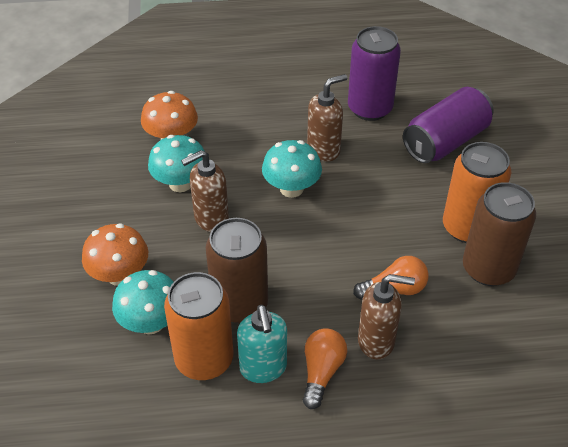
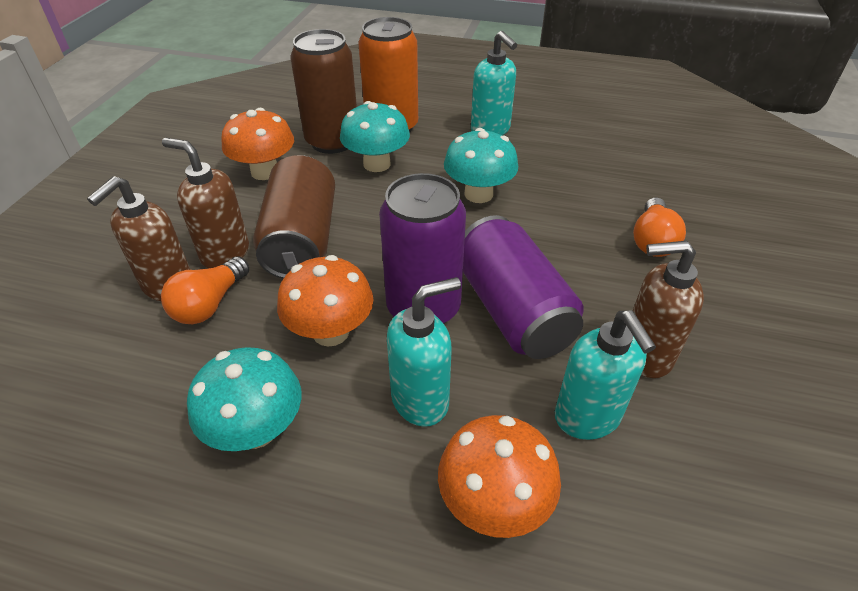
orange can: 2 -> 1
orange mushroom: 2 -> 3
turquoise soap dispenser: 1 -> 3

